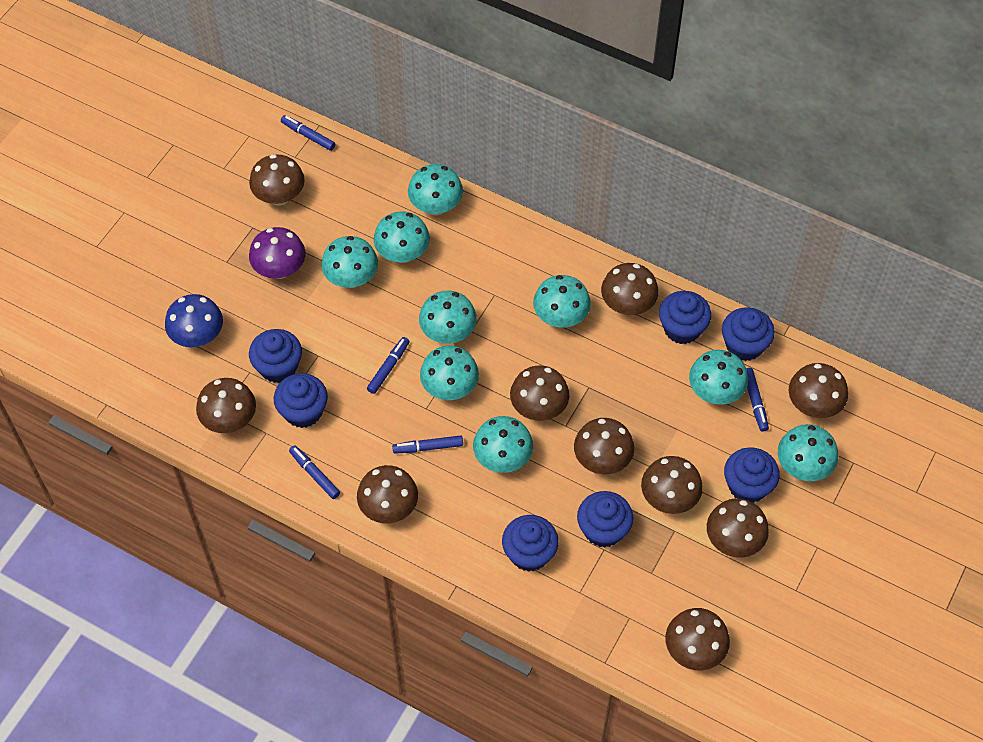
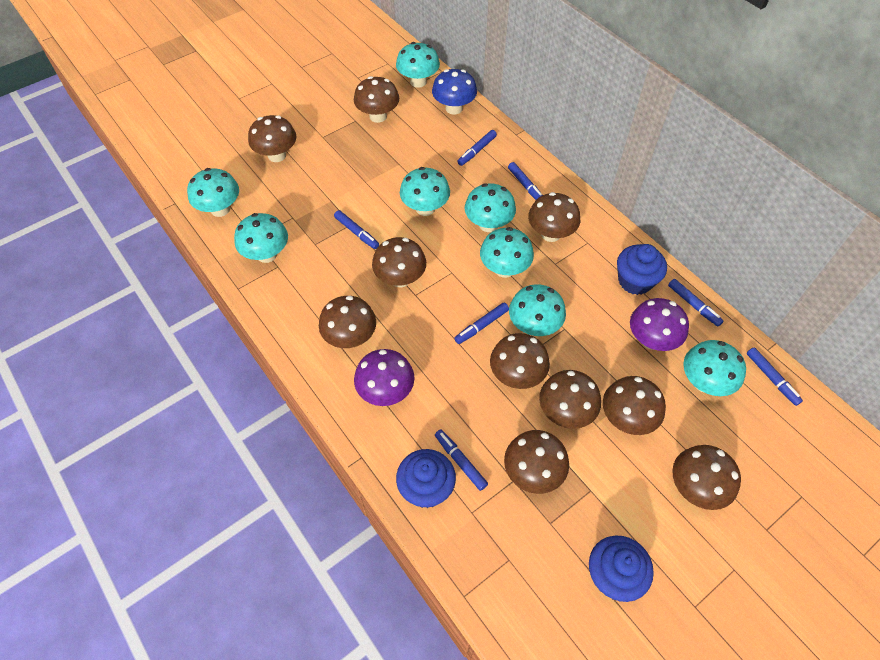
blue cupcake: 7 -> 3
blue marker: 5 -> 7
purple mushroom: 1 -> 2
turquoise mushroom: 9 -> 8

